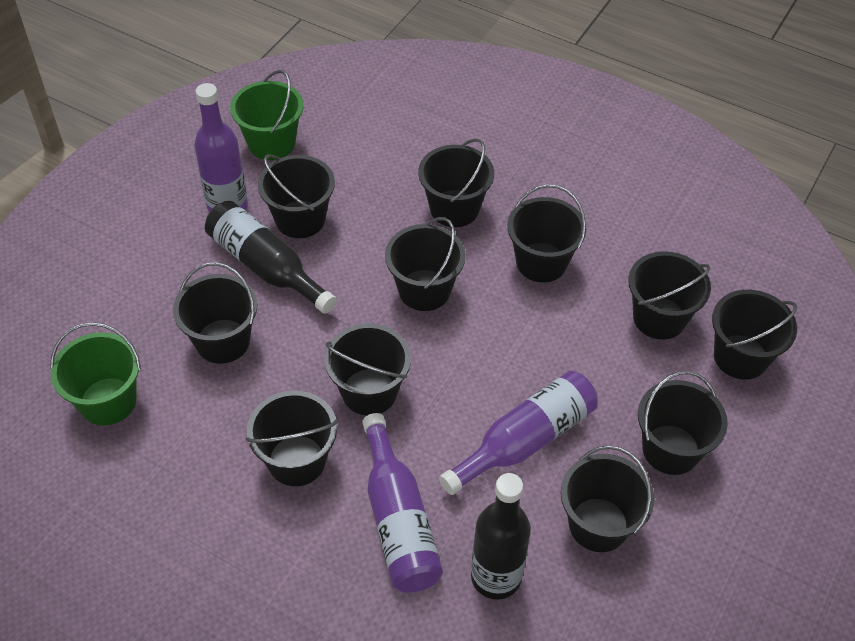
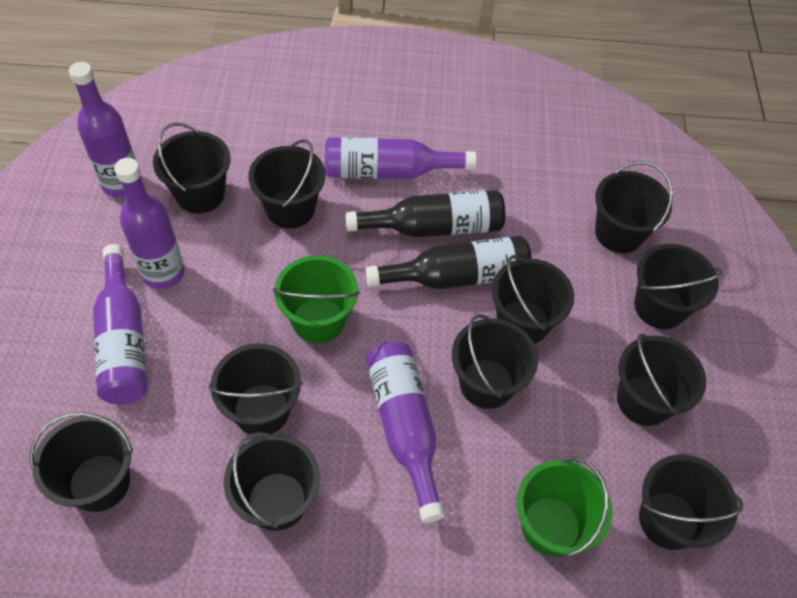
purple bottle: 3 -> 5

